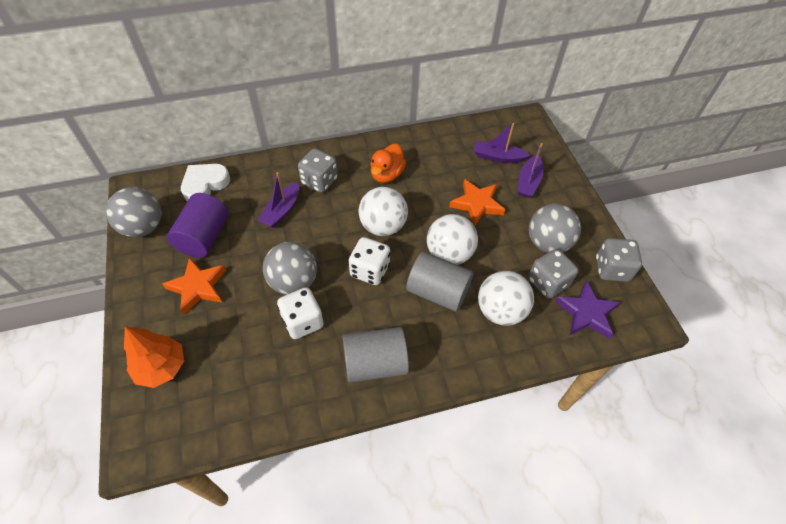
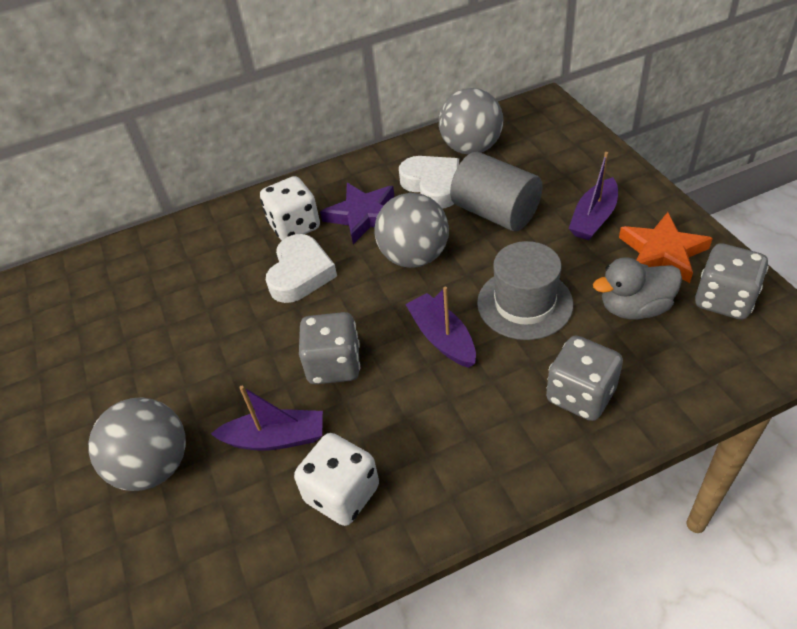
grey cylinder: 2 -> 1
grey duck: 0 -> 1
grey hat: 0 -> 1
orange duck: 1 -> 0
orange star: 2 -> 1
orange tree: 1 -> 0
purple cylinder: 1 -> 0
white ball: 3 -> 0
white heart: 1 -> 2

